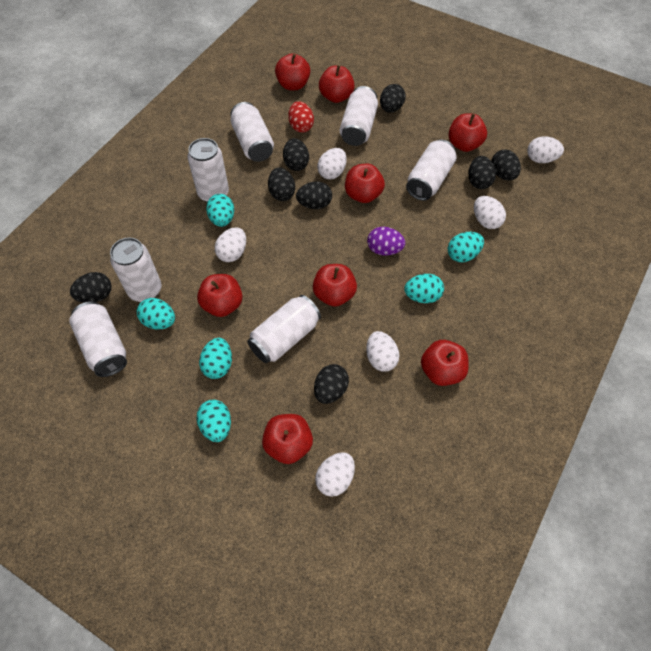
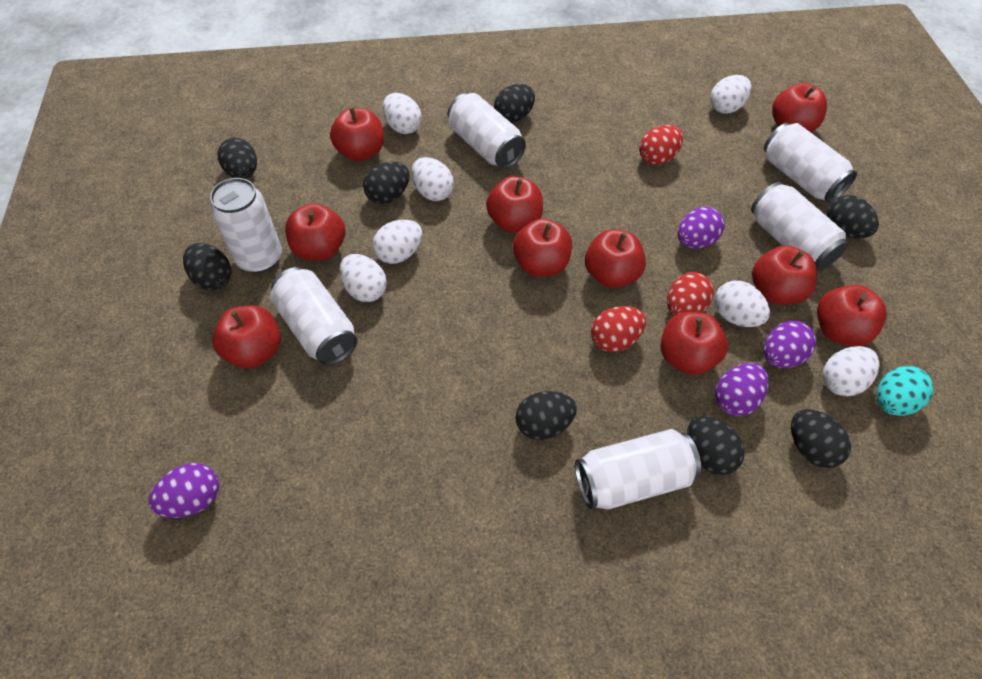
purple egg: 1 -> 4
red apple: 8 -> 10
red egg: 1 -> 3
turquoise egg: 6 -> 1
white can: 7 -> 6
white egg: 6 -> 7

